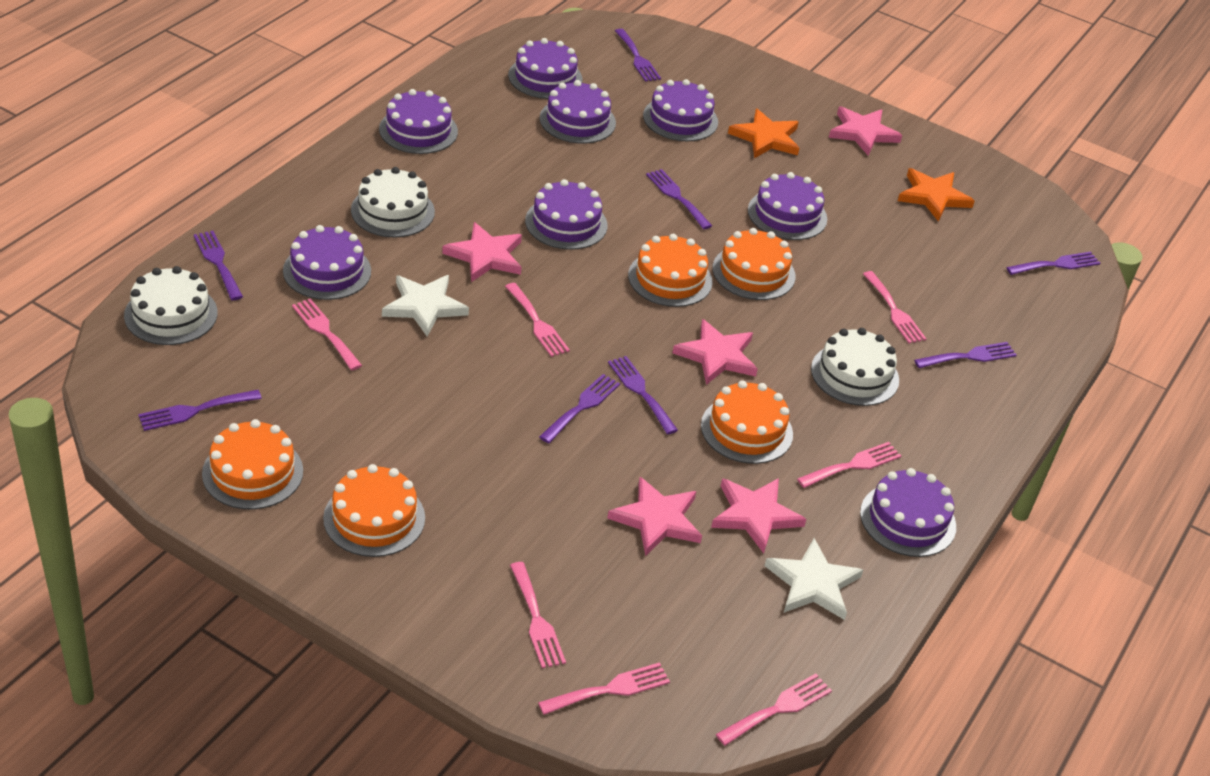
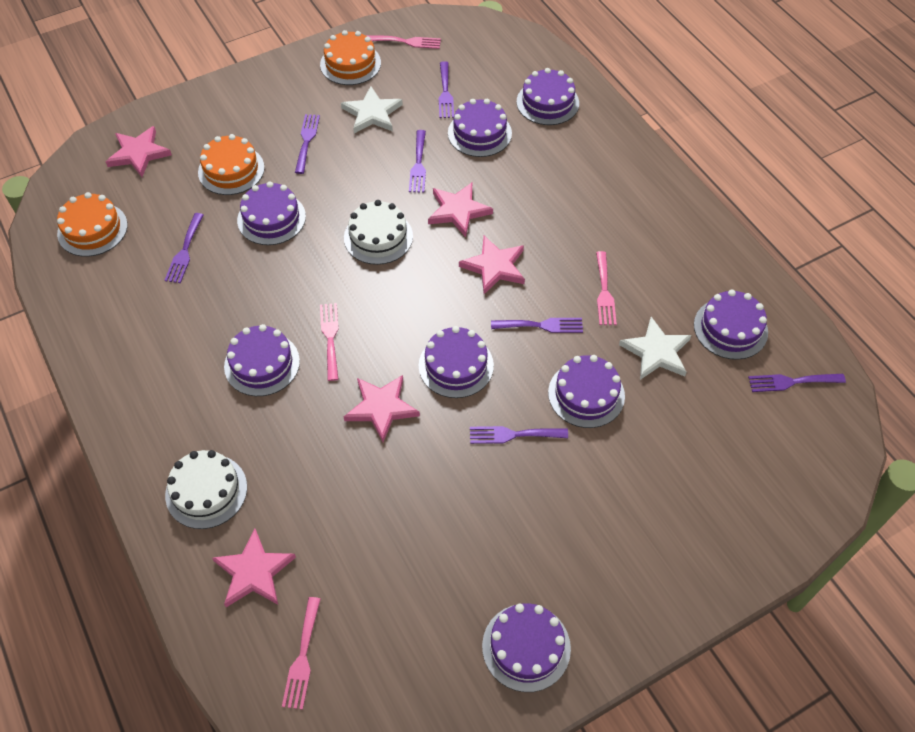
orange cake: 5 -> 3
orange star: 2 -> 0
pink fork: 7 -> 4
purple fork: 8 -> 7
white cake: 3 -> 2

